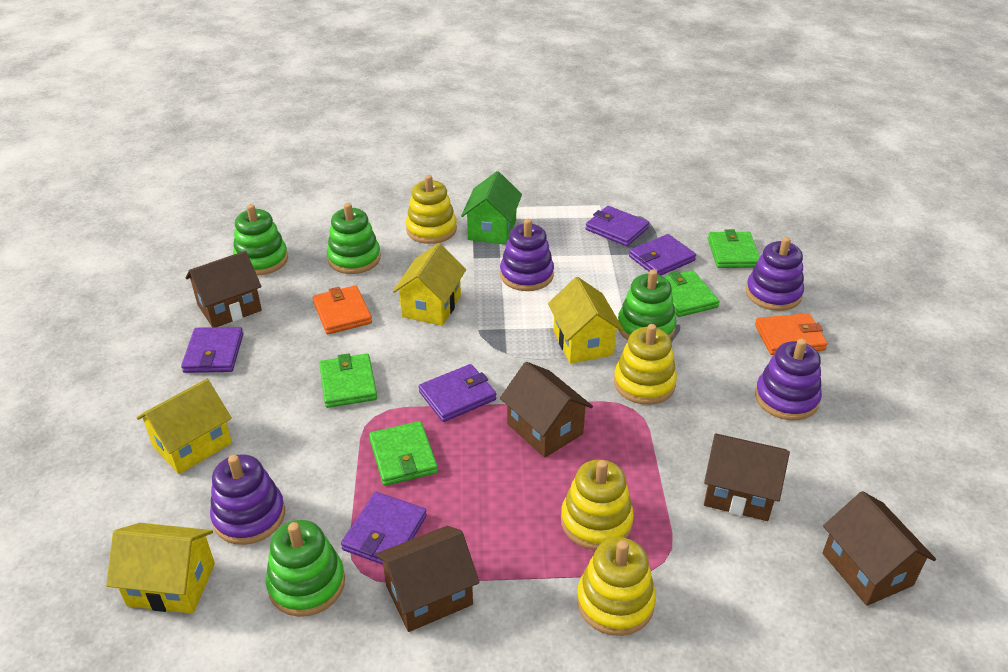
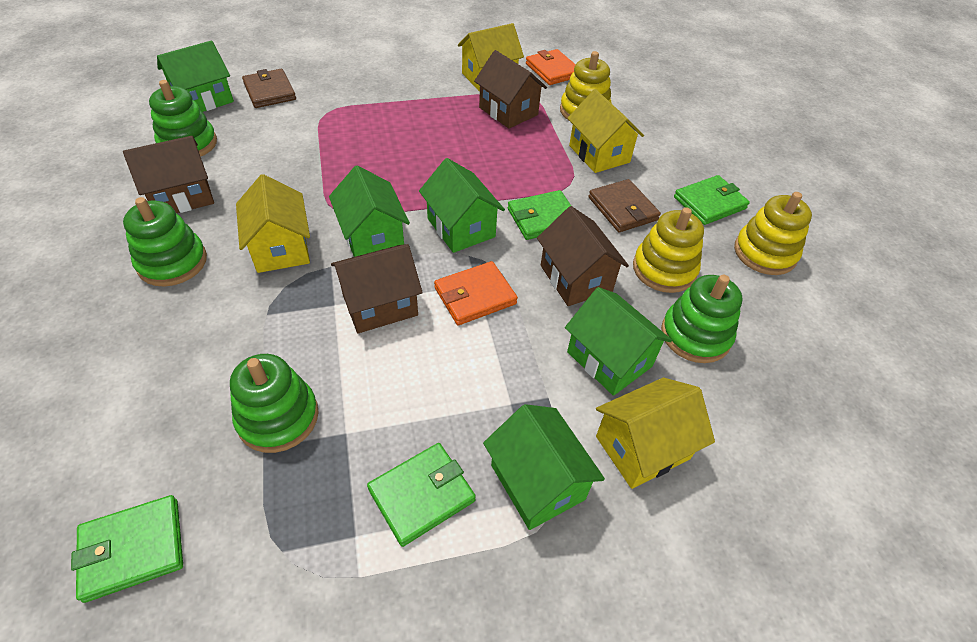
brown house: 5 -> 4
brown wallet: 0 -> 2
green house: 1 -> 5
purple stacking toy: 4 -> 0
purple wallet: 5 -> 0
yellow stacking toy: 4 -> 3

